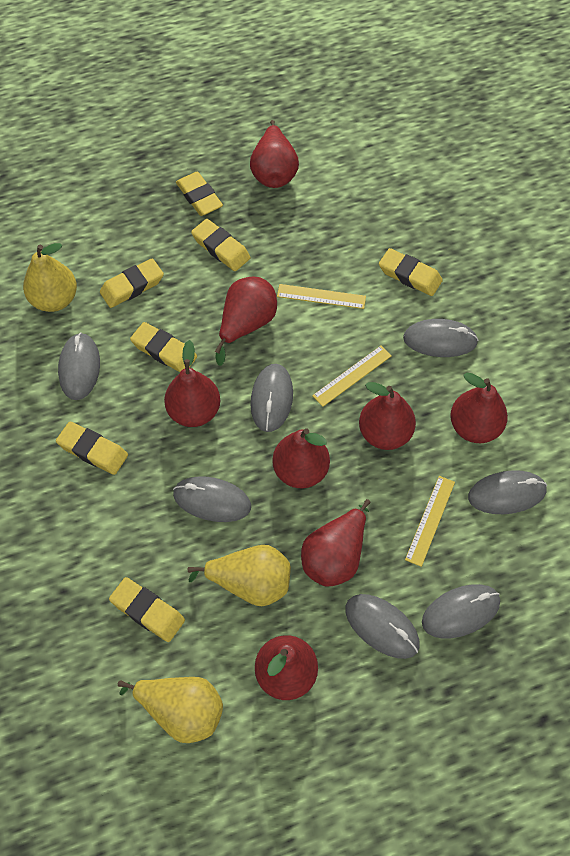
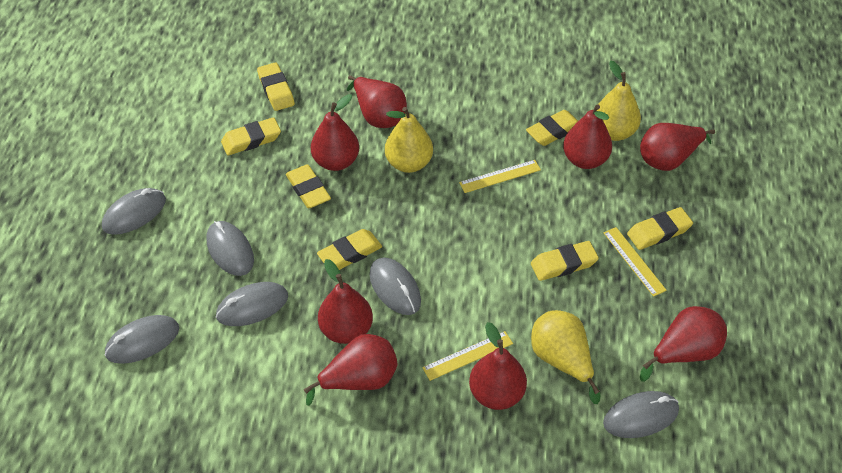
grey mouse: 7 -> 6

